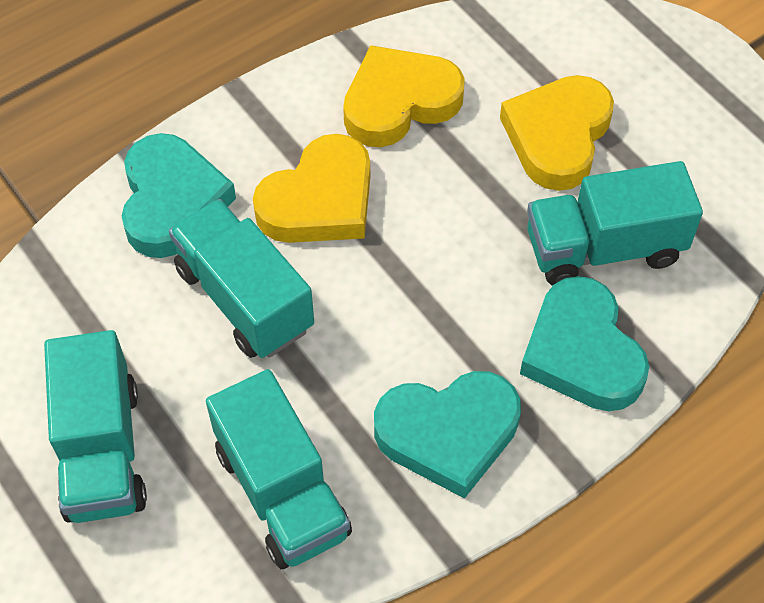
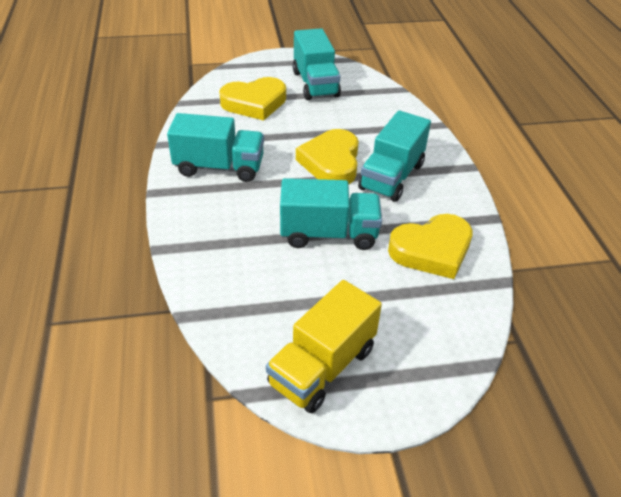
turquoise heart: 3 -> 0
yellow truck: 0 -> 1

